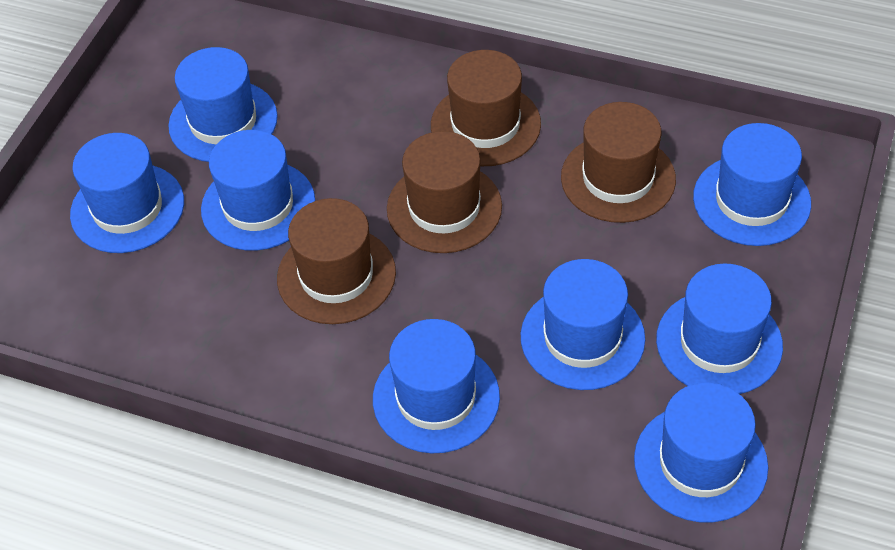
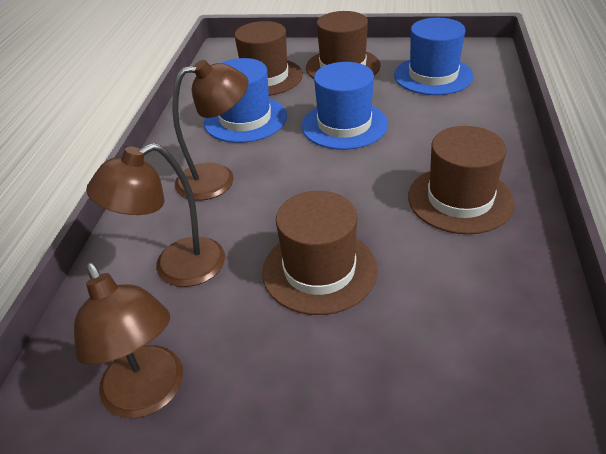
blue hat: 8 -> 3
brown lamp: 0 -> 3

